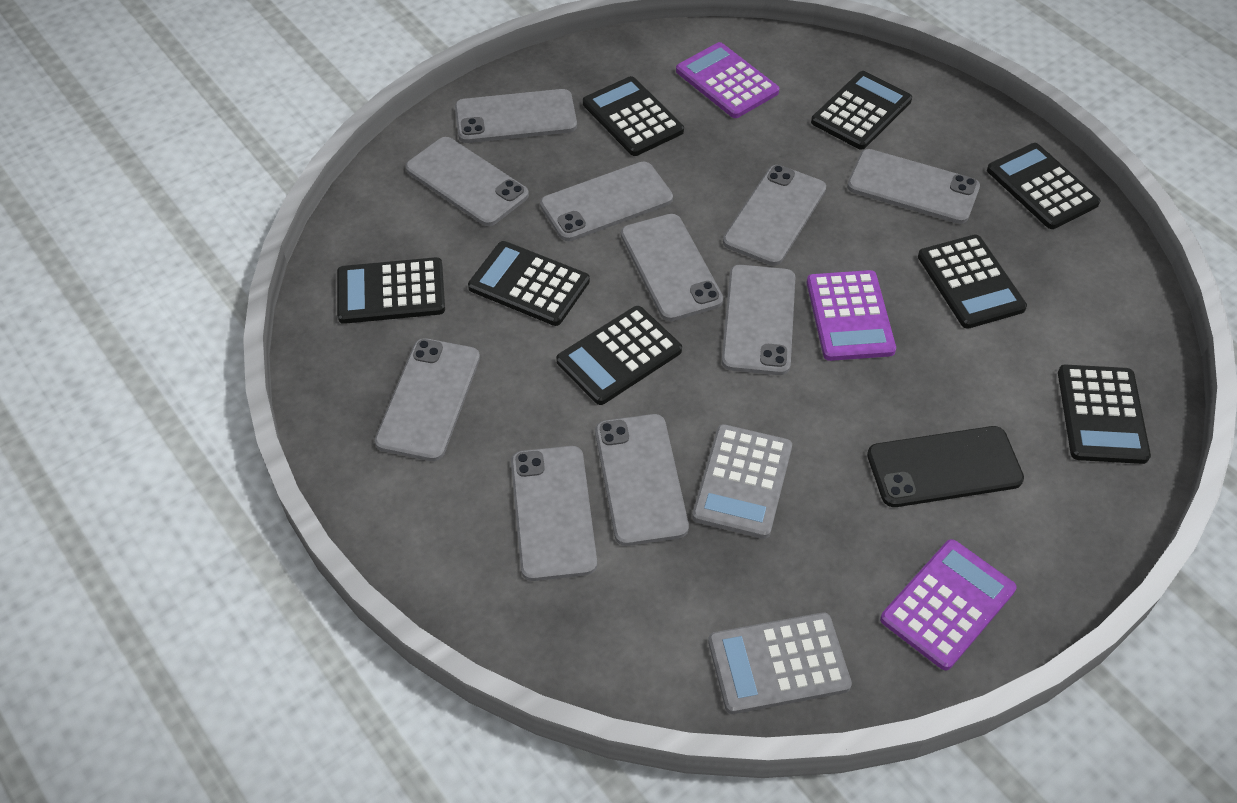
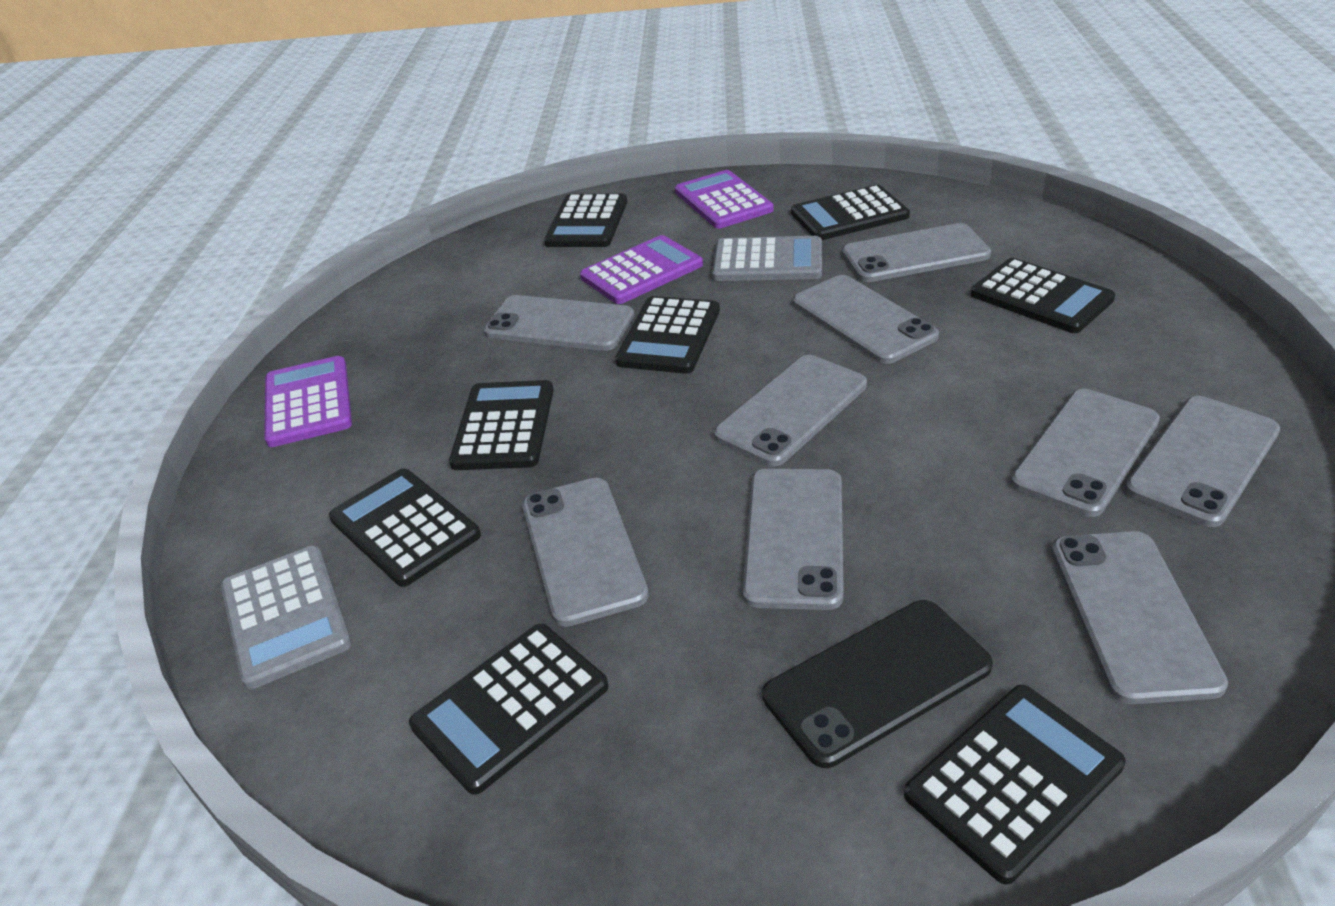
grey phone: 10 -> 9

